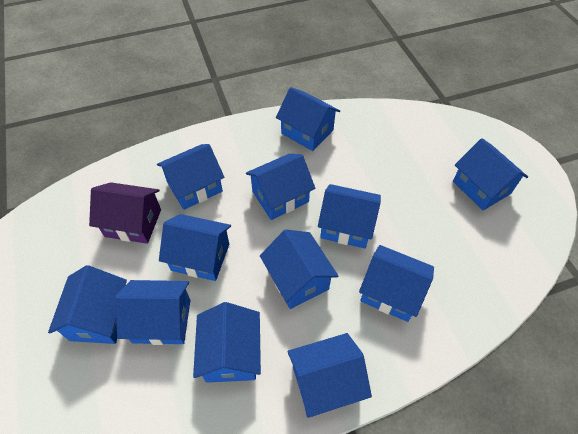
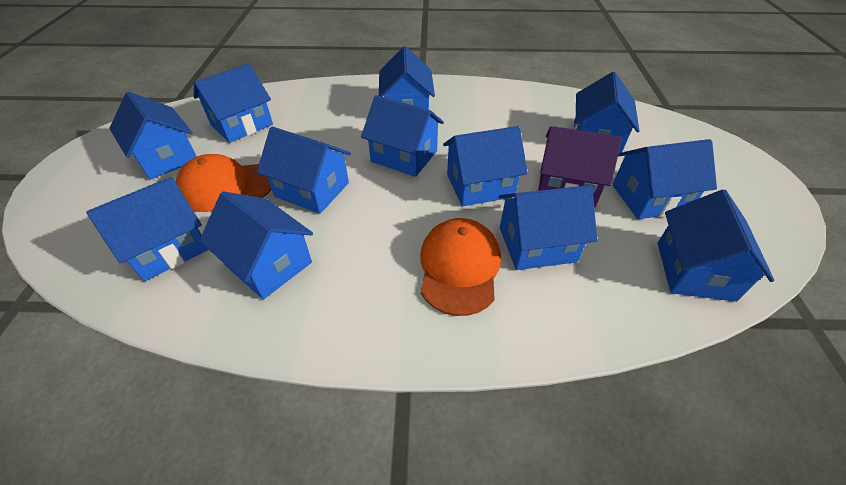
orange cap: 0 -> 2

